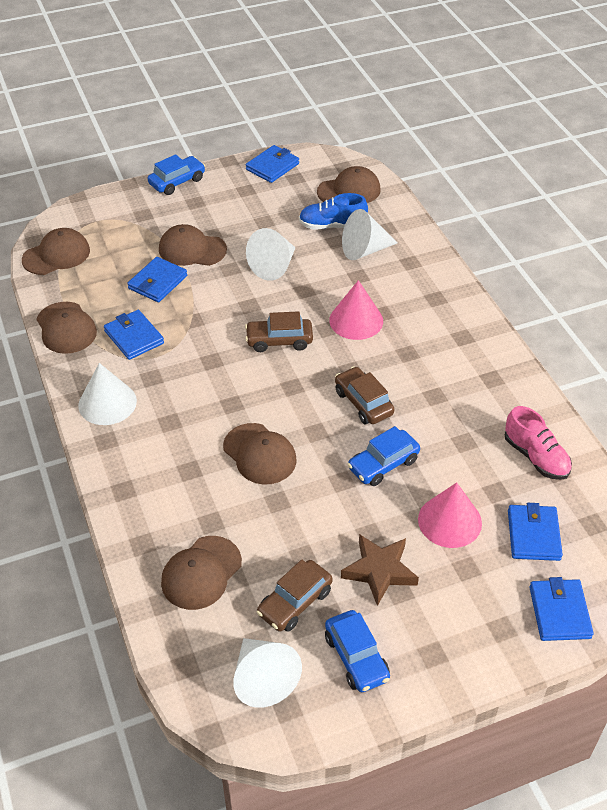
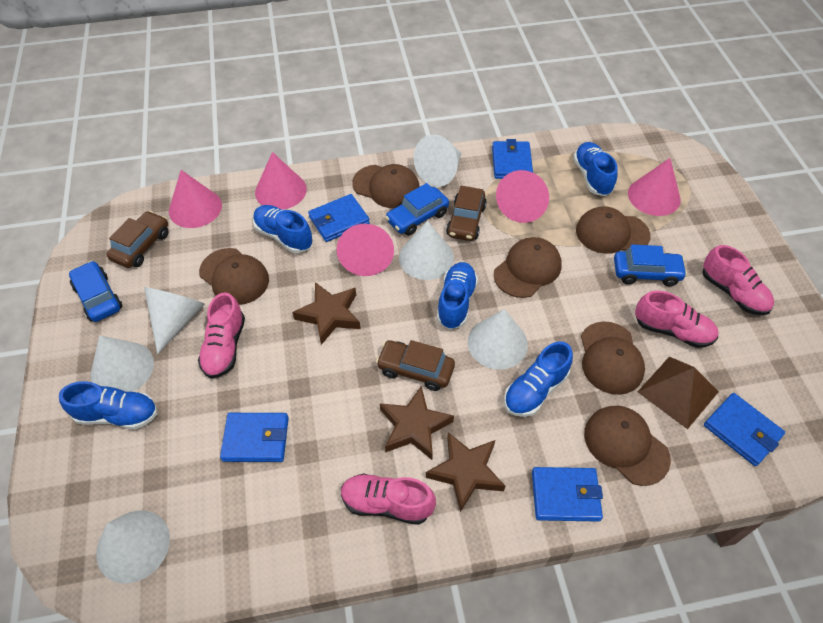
blue shoe: 1 -> 5
brown pyramid: 0 -> 1
brown star: 1 -> 3
pink cone: 2 -> 5
pink shoe: 1 -> 4
white cone: 4 -> 6

